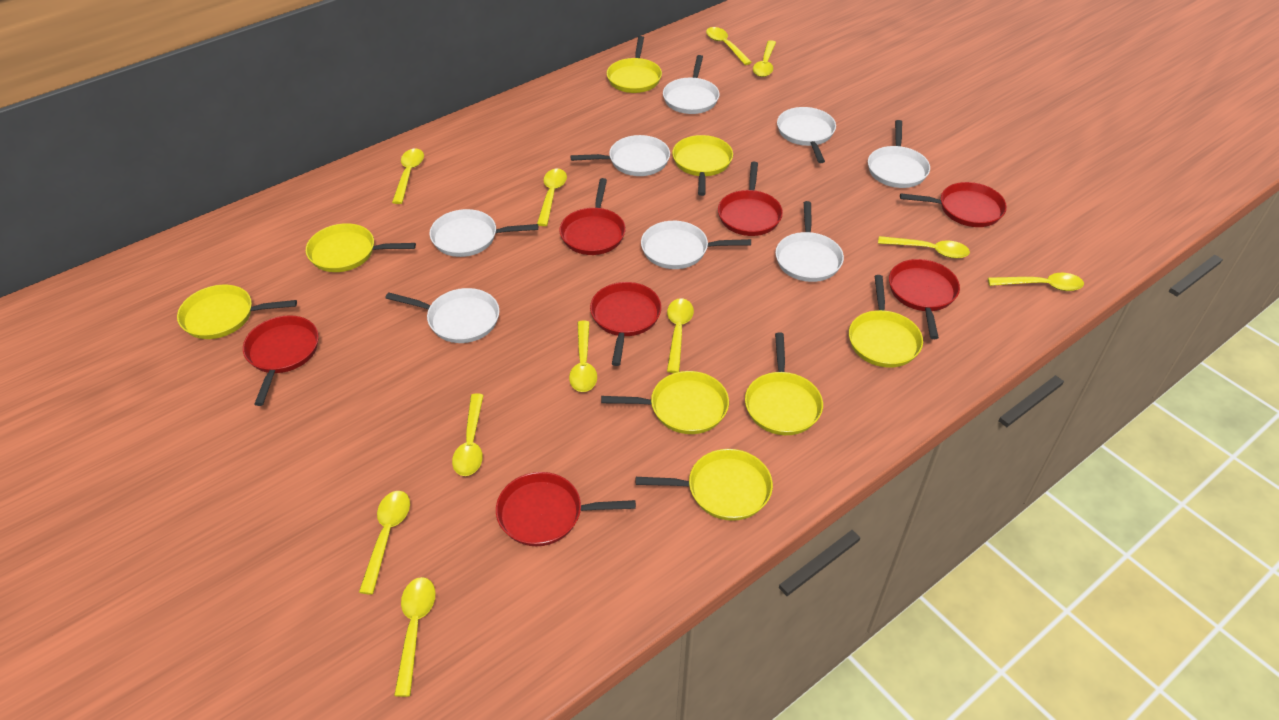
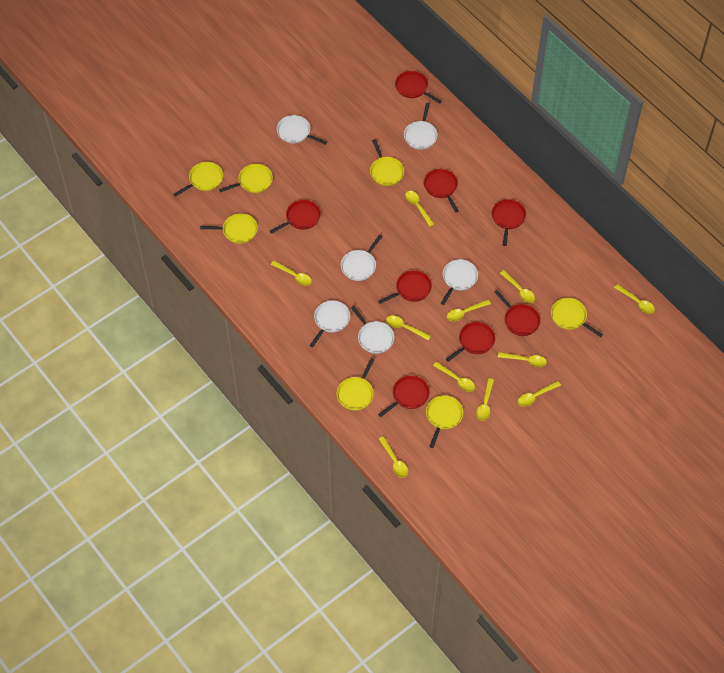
red pan: 7 -> 8
white pan: 8 -> 6
yellow pan: 8 -> 7

